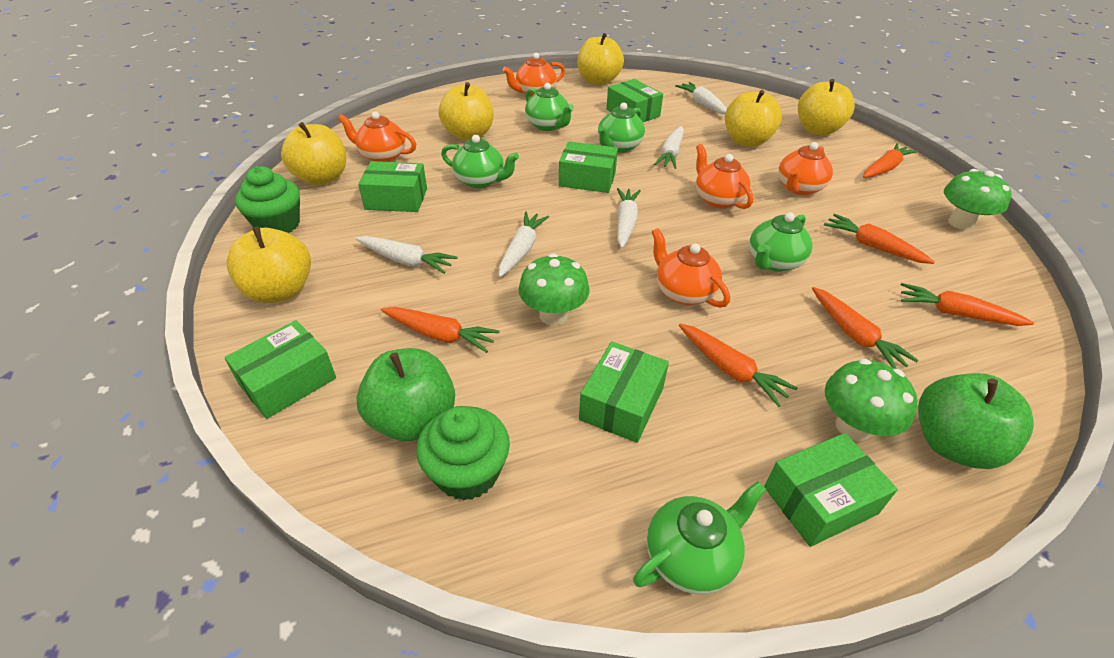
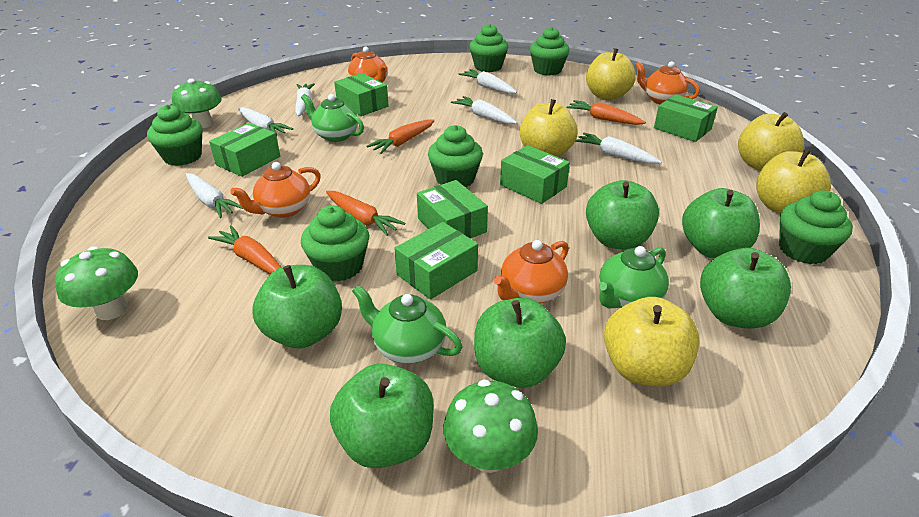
green apple: 2 -> 6
green cupcake: 2 -> 6
green teapot: 5 -> 3
orange carrot: 6 -> 4
orange teapot: 5 -> 4
white carrot: 5 -> 6
yellow apple: 6 -> 5

